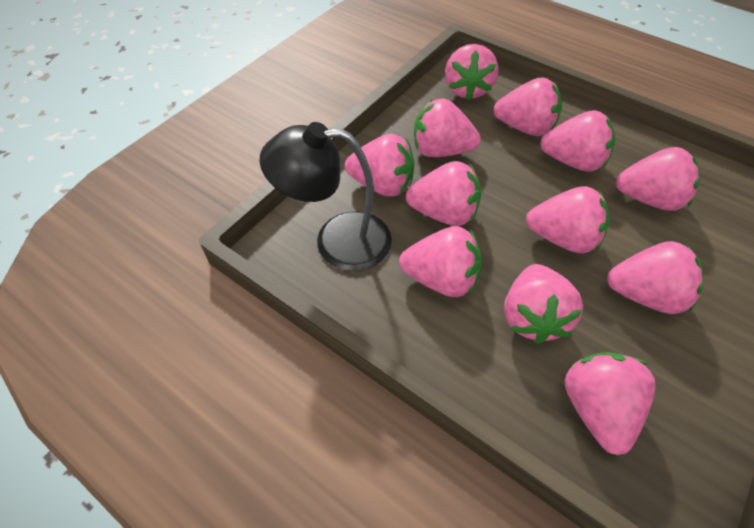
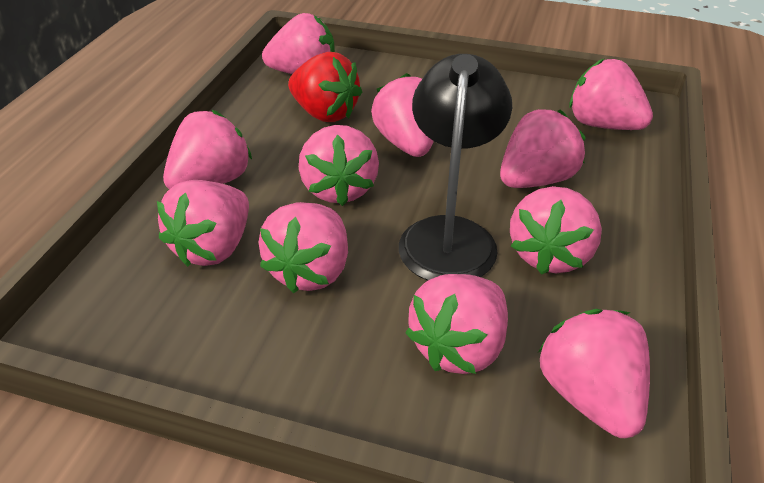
pink strawberry: 12 -> 11
red strawberry: 0 -> 1

